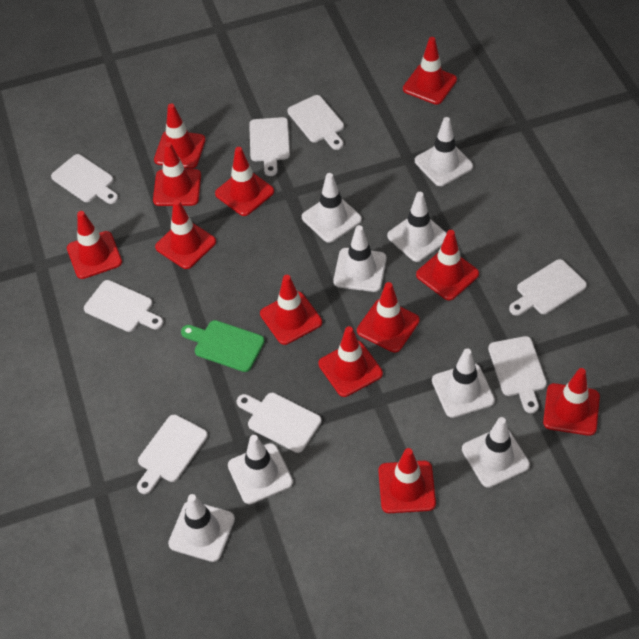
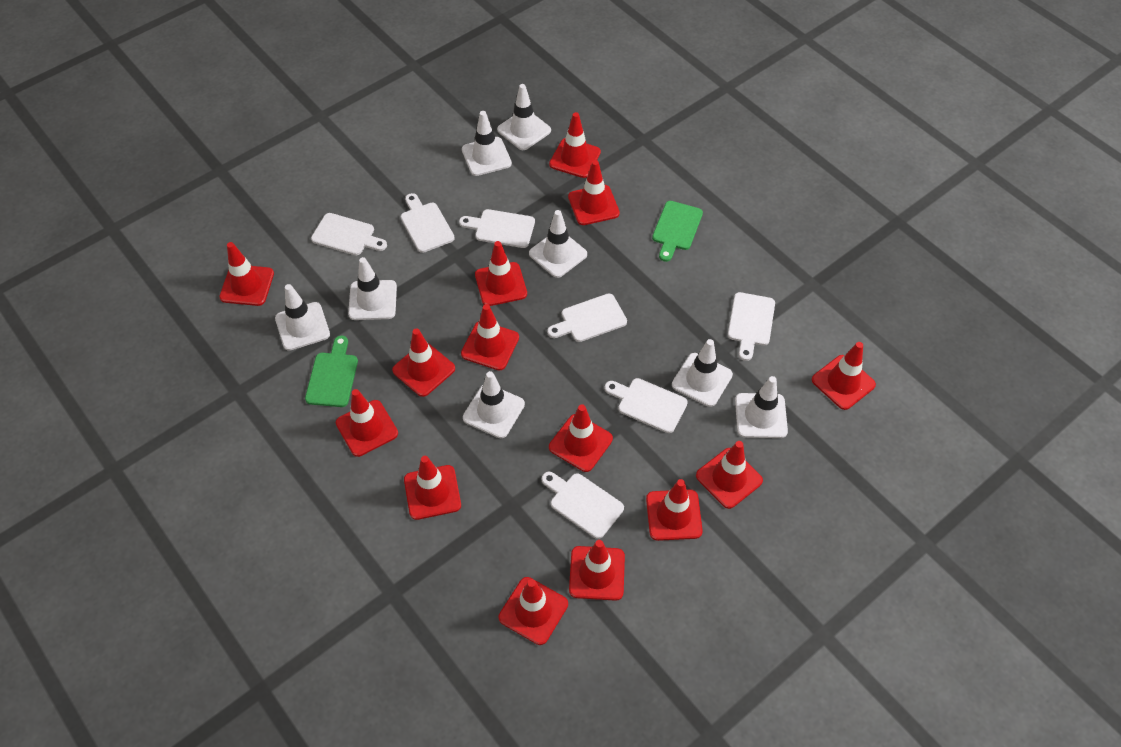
green cutting board: 1 -> 2
red traffic cone: 12 -> 14
white cutting board: 8 -> 7

